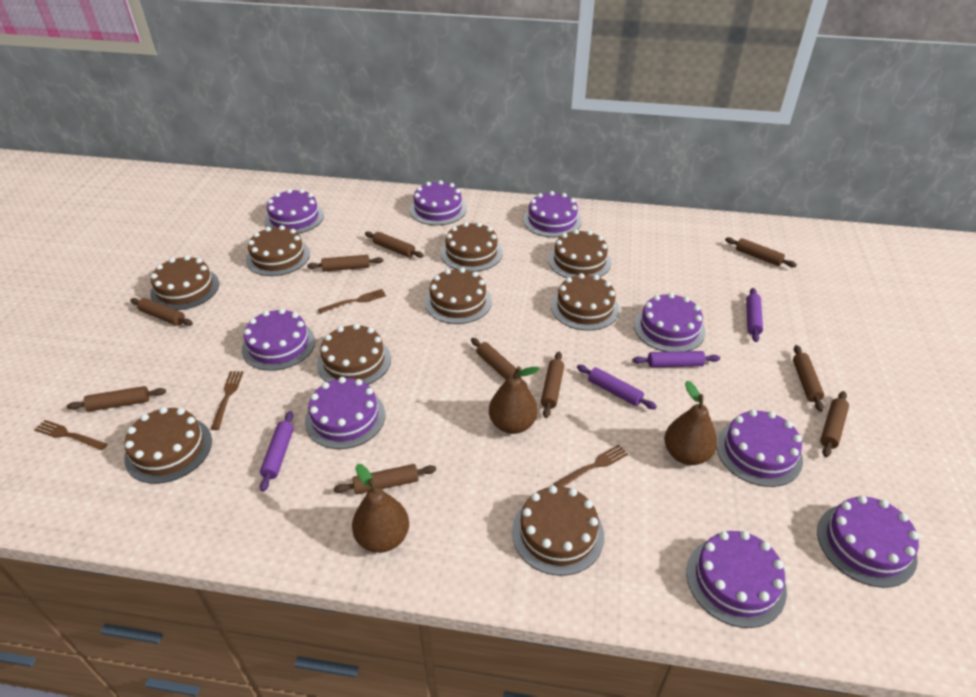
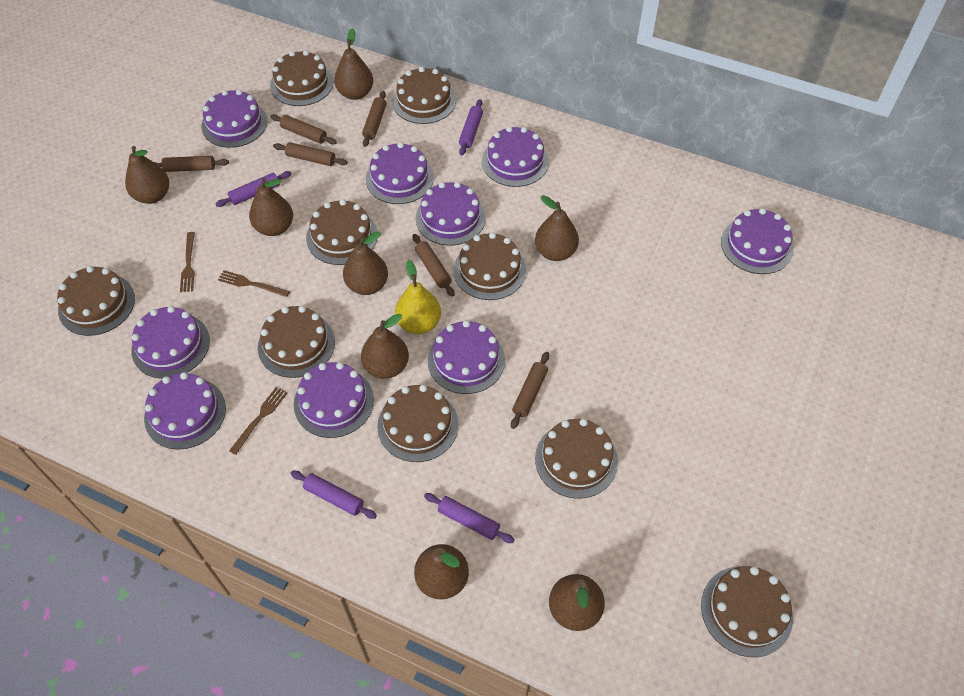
brown fork: 4 -> 3
brown pear: 3 -> 8
brown rolling pin: 10 -> 6
yellow pear: 0 -> 1

